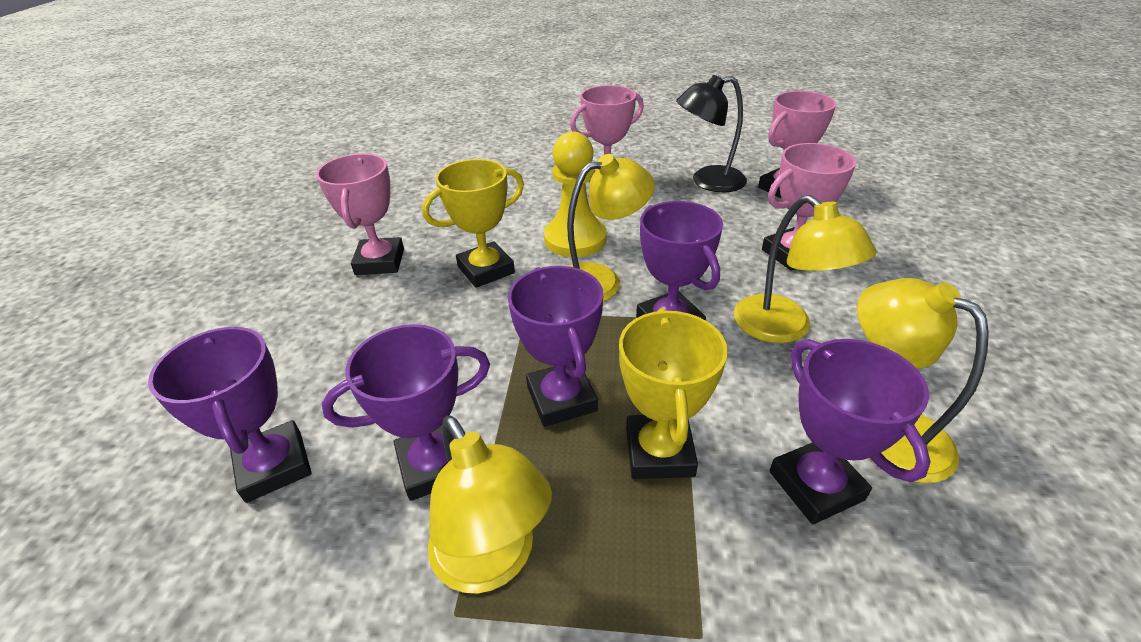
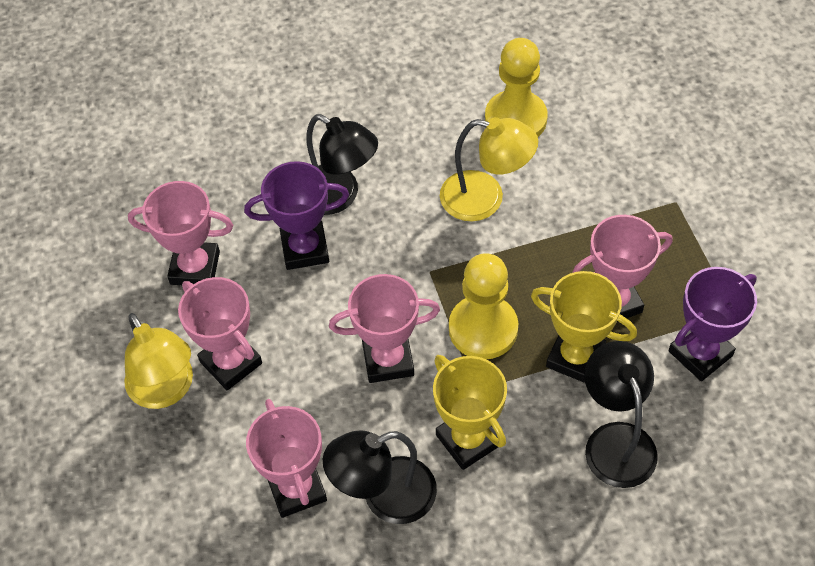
black lamp: 1 -> 3
pink trophy: 4 -> 5
purple trophy: 5 -> 2
yellow lamp: 4 -> 2
yellow pawn: 1 -> 2

